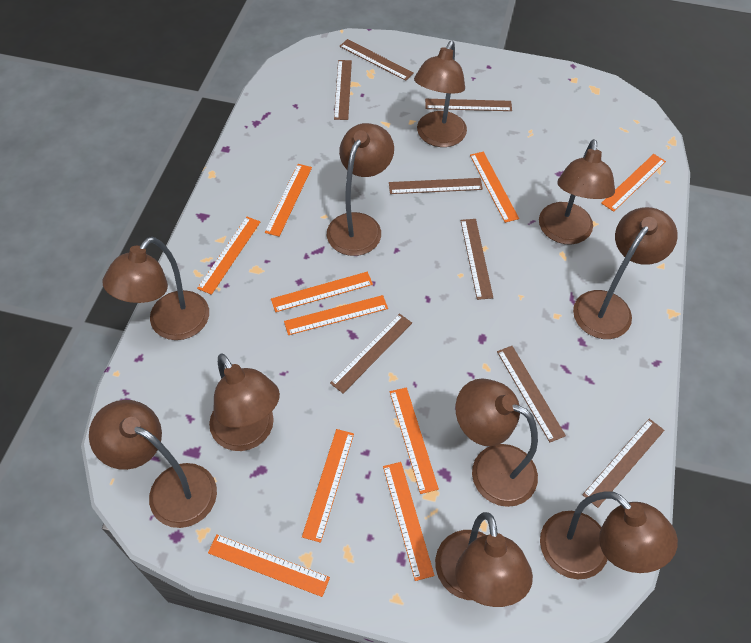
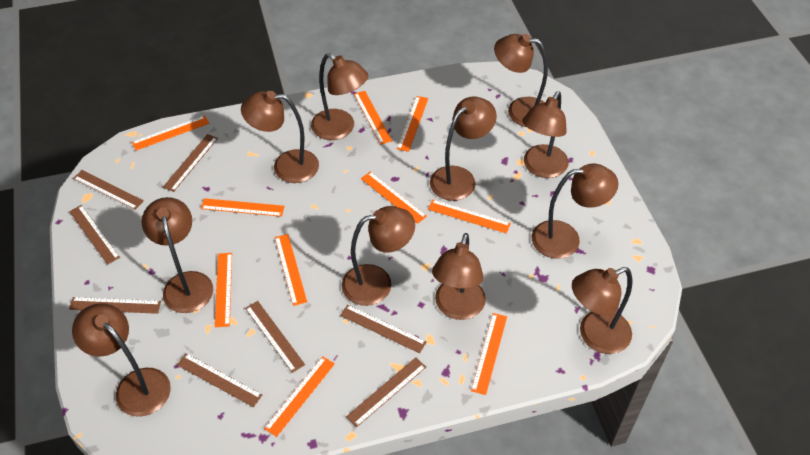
brown lamp: 10 -> 11

